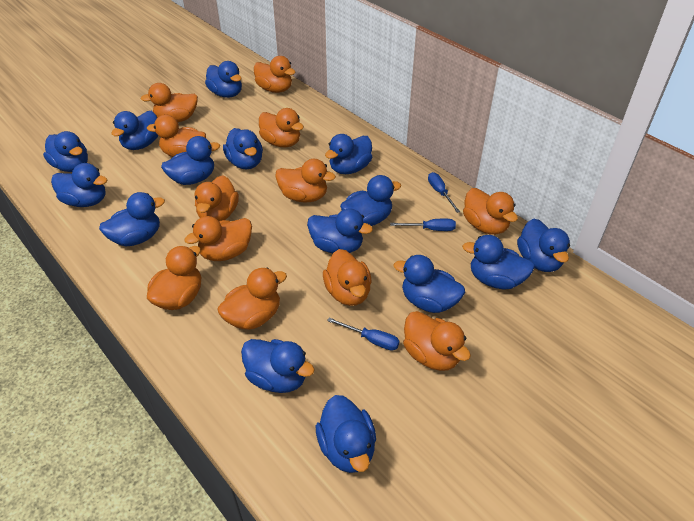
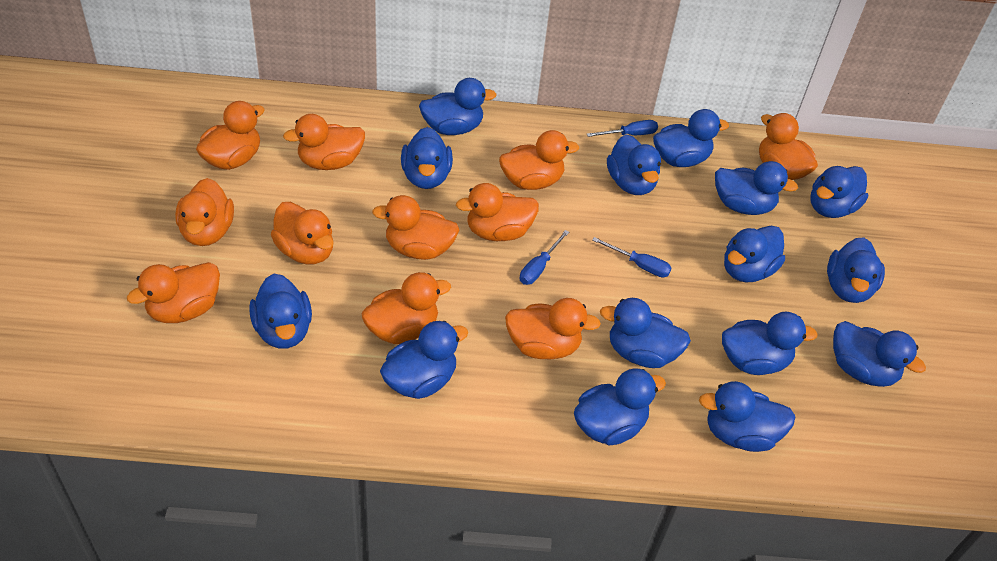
orange duck: 12 -> 11

